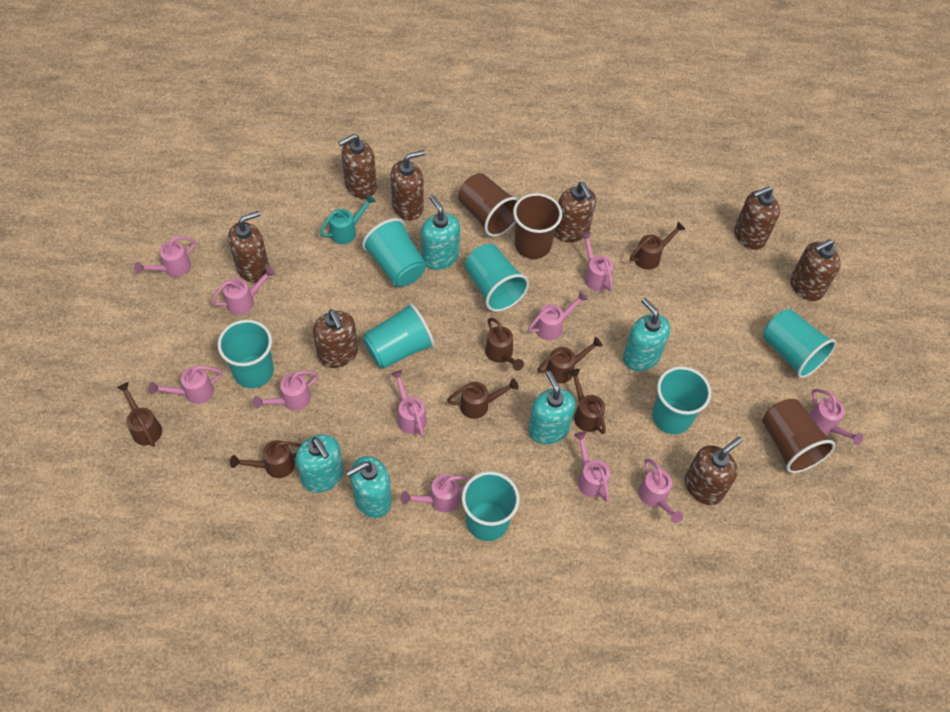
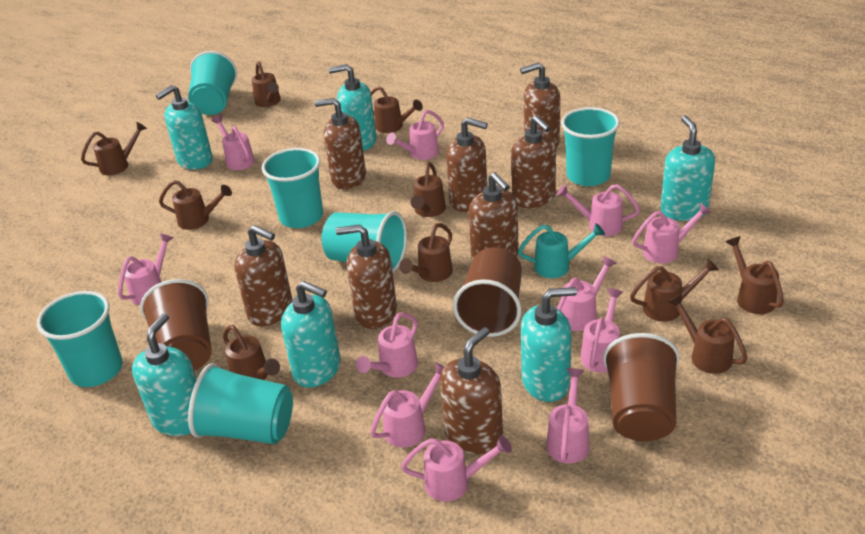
brown watering can: 7 -> 10
turquoise cup: 7 -> 6
turquoise soap dispenser: 5 -> 6

